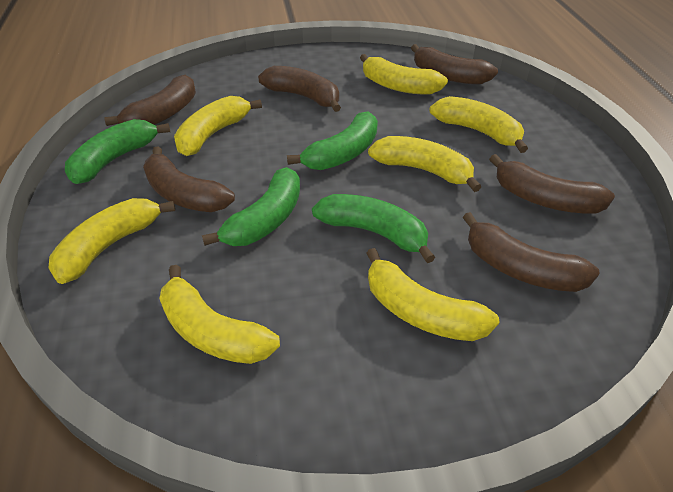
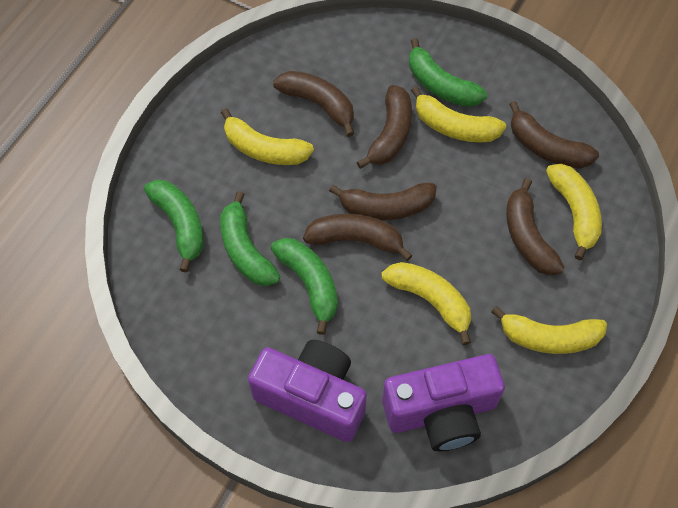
purple camera: 0 -> 2
yellow banana: 7 -> 5

